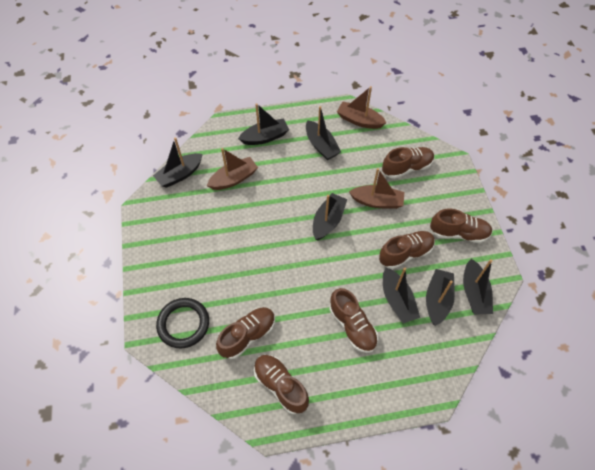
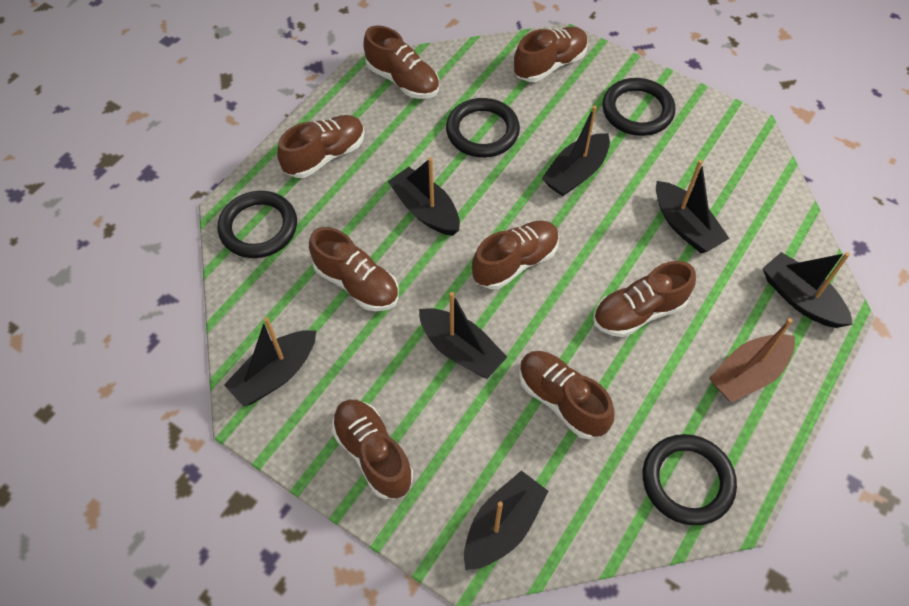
black ring: 1 -> 4
brown boat: 3 -> 1
brown shoe: 6 -> 8

